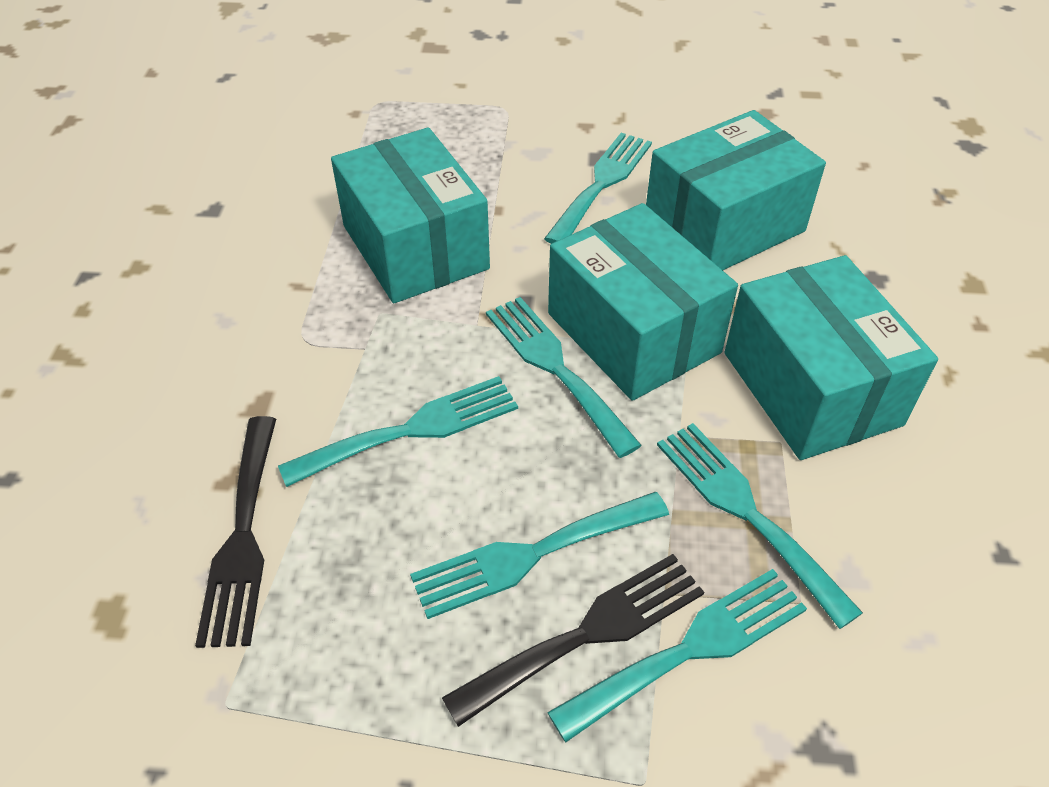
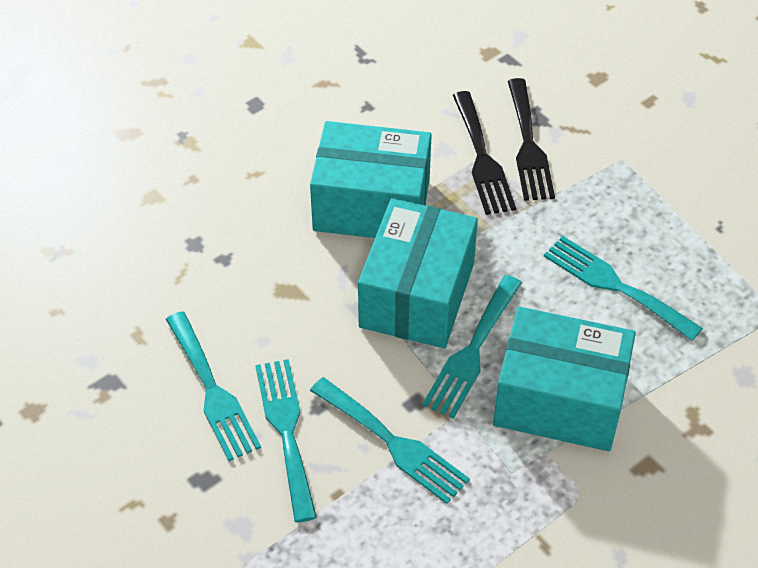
turquoise box: 4 -> 3
turquoise fork: 6 -> 5

